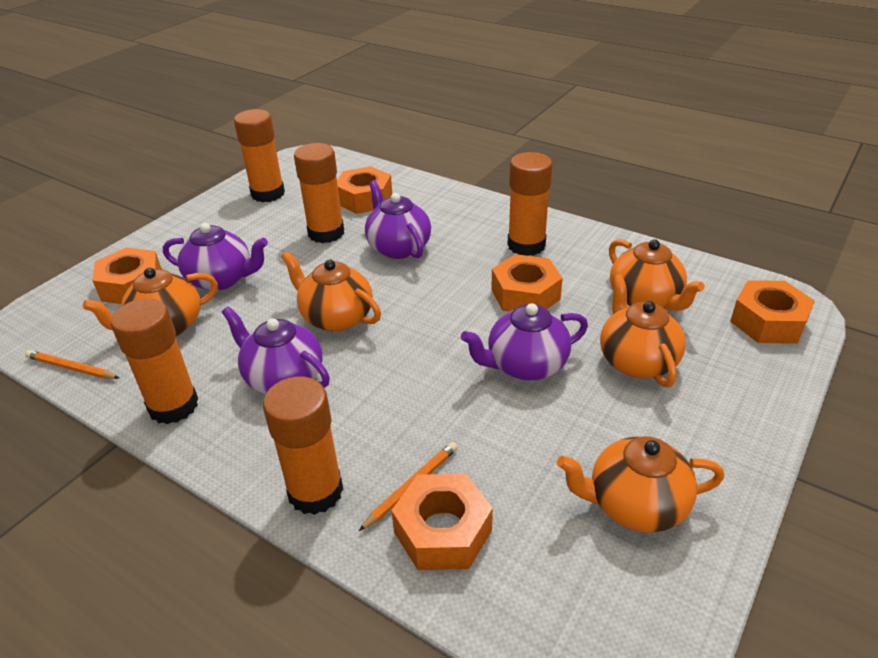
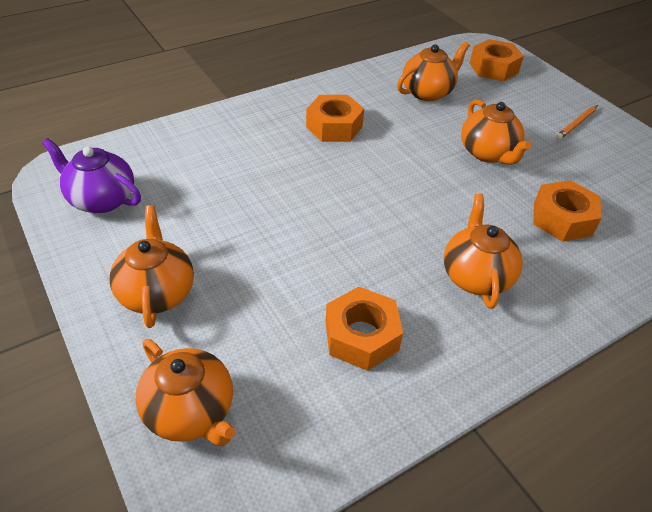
orange glue stick: 5 -> 0
orange nut: 5 -> 4
orange pencil: 2 -> 1
purple teapot: 4 -> 1

